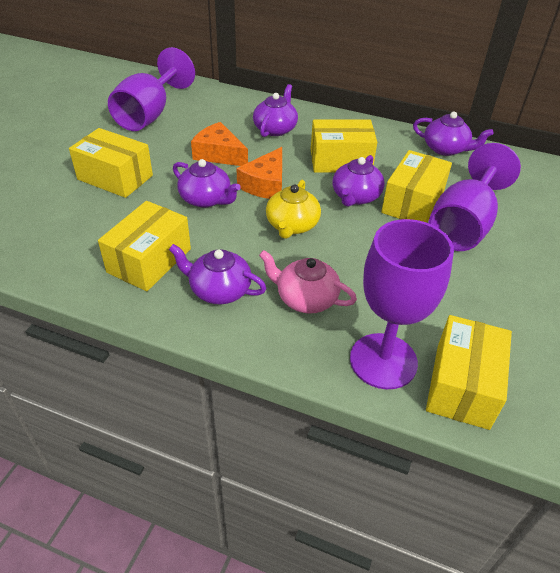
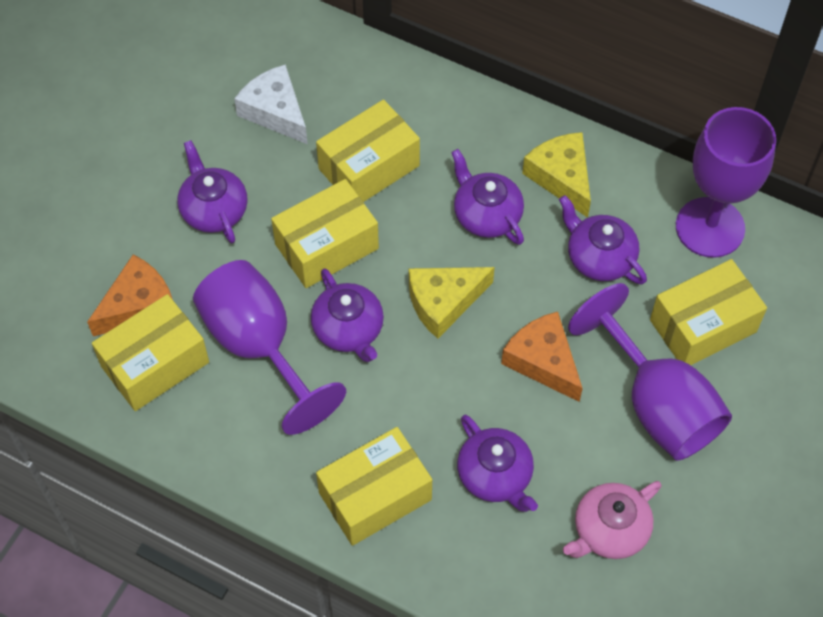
white cheese: 0 -> 1
yellow cheese: 0 -> 2
yellow teapot: 1 -> 0

